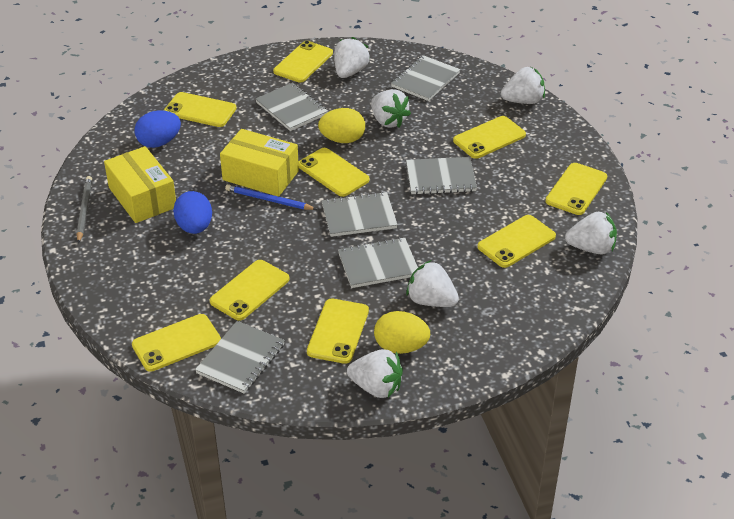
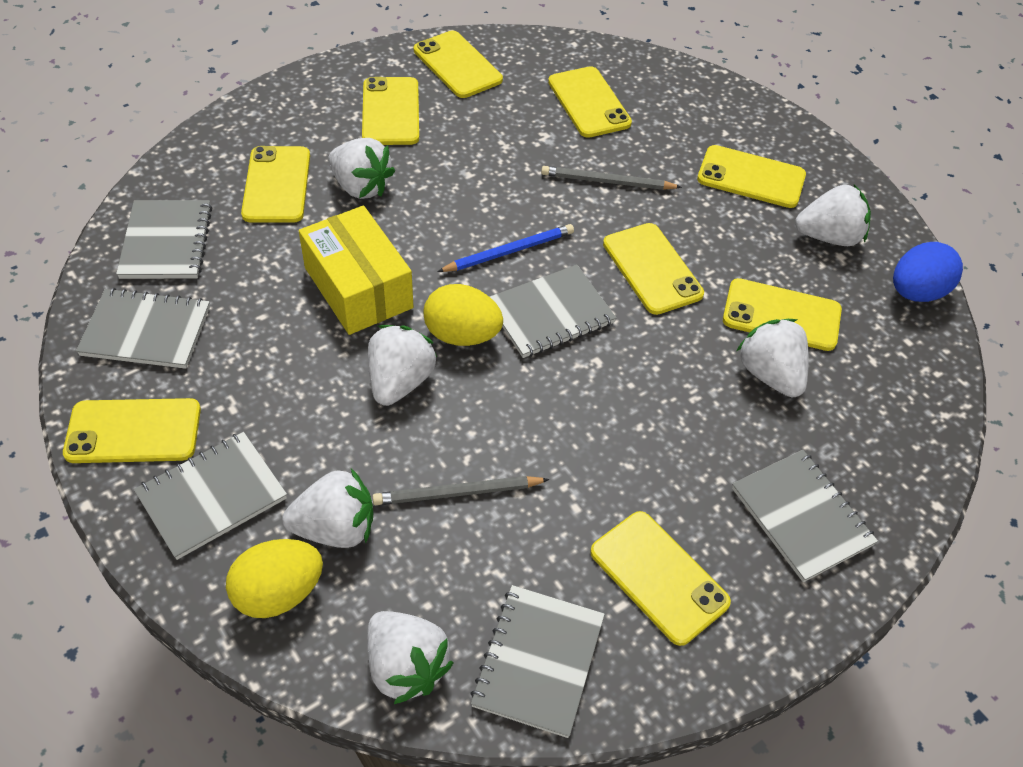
blue egg: 2 -> 1
grey pencil: 1 -> 2
yellow box: 2 -> 1

